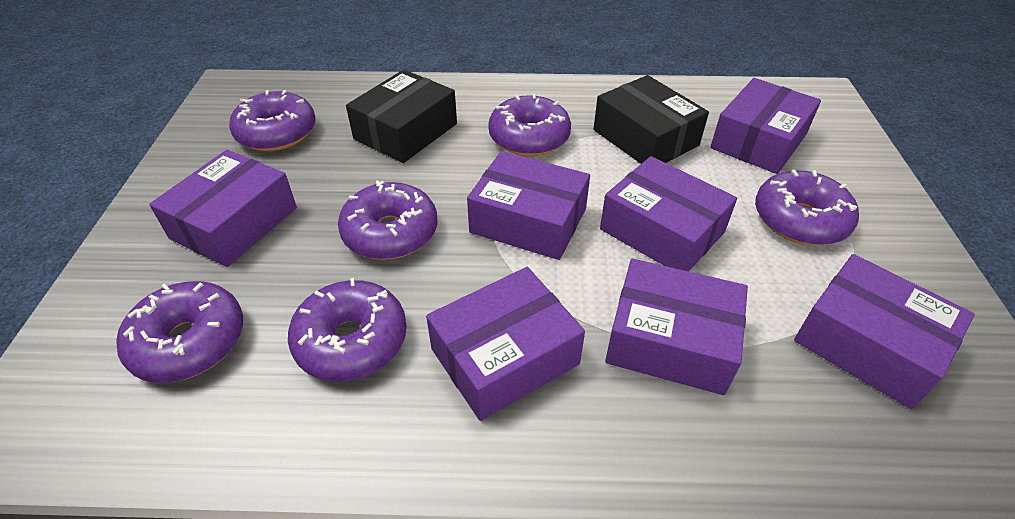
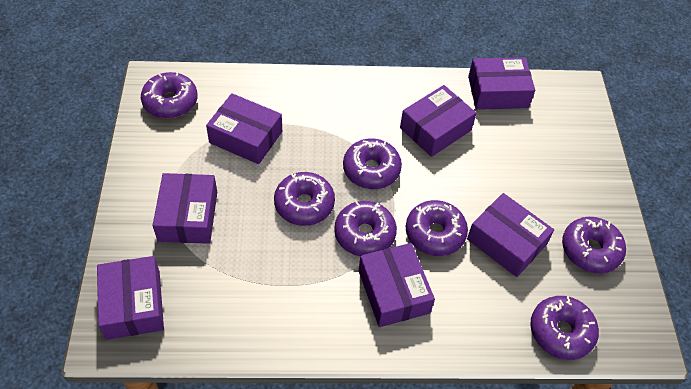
black box: 2 -> 0
purple donut: 6 -> 7

